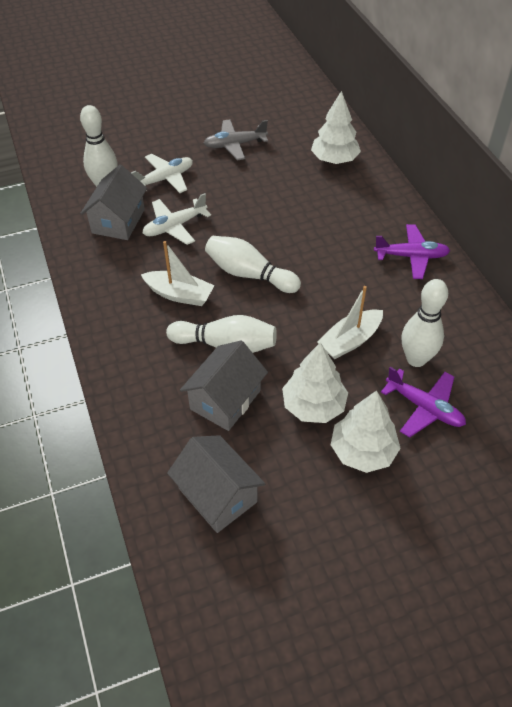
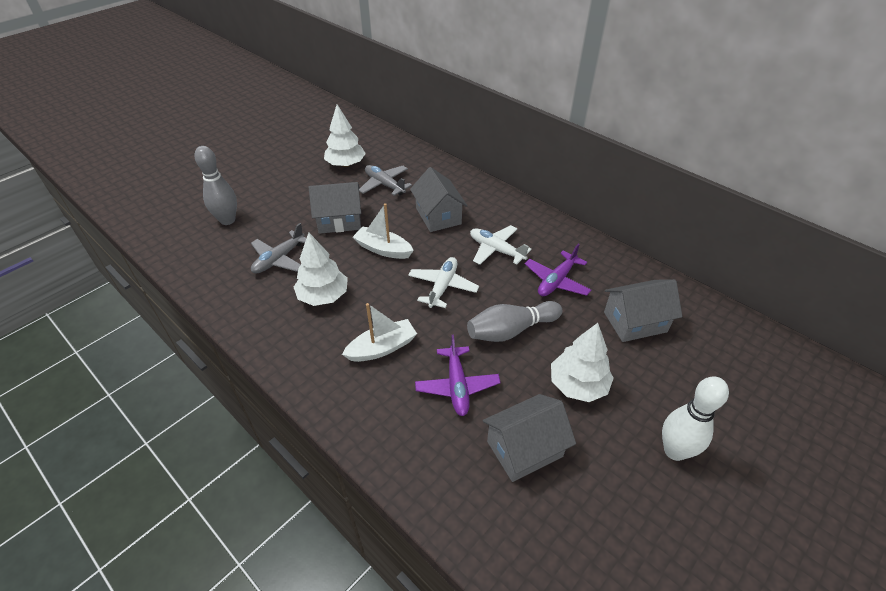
grey bowling pin: 0 -> 2
grey house: 3 -> 4
grey plane: 1 -> 2
white bowling pin: 4 -> 1

